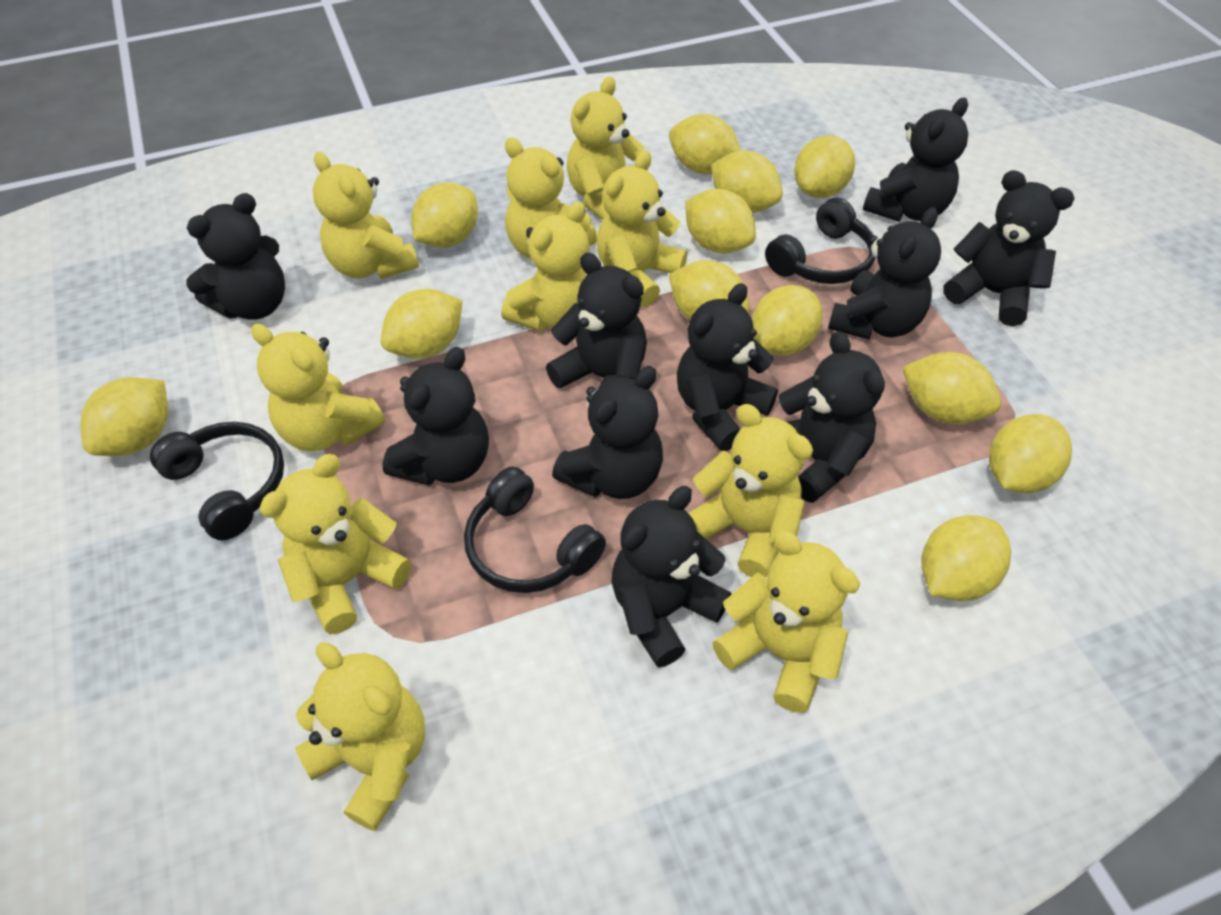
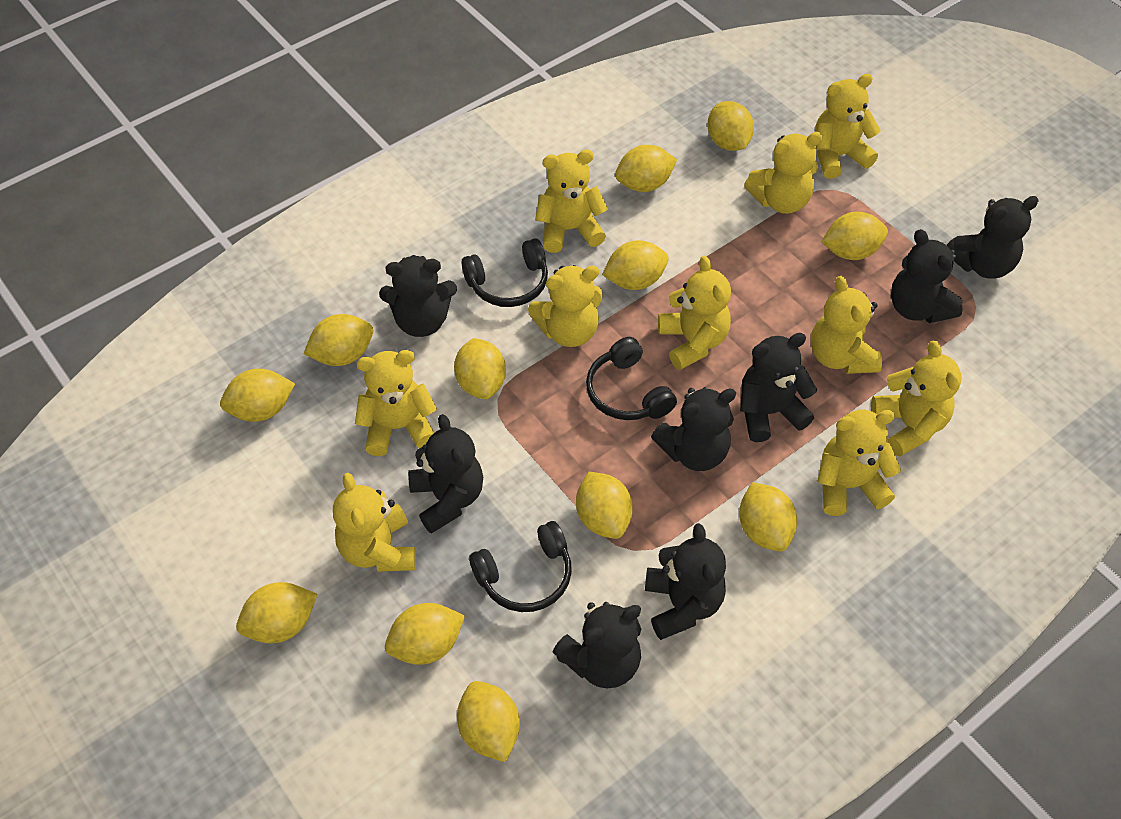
black teddy bear: 10 -> 8

